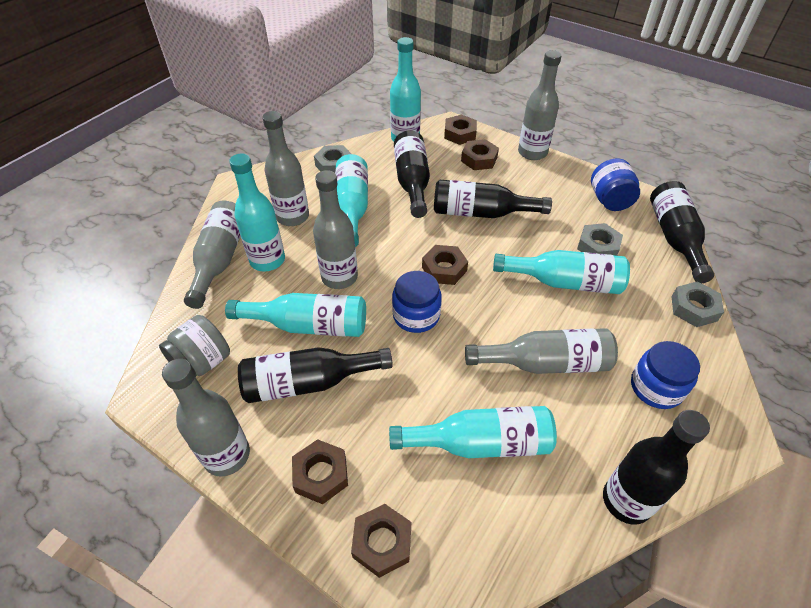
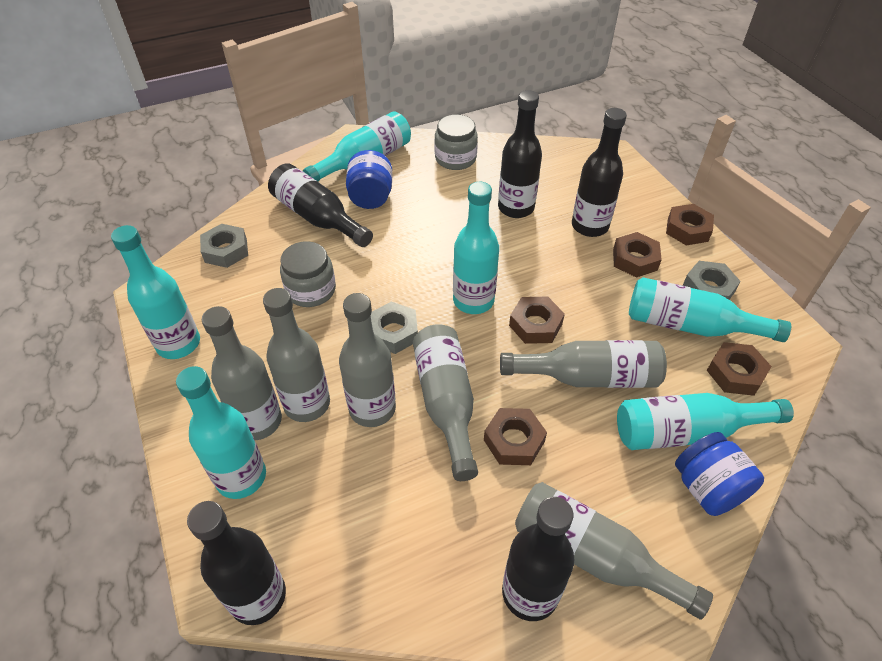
blue jar: 3 -> 2
grey jar: 1 -> 2

